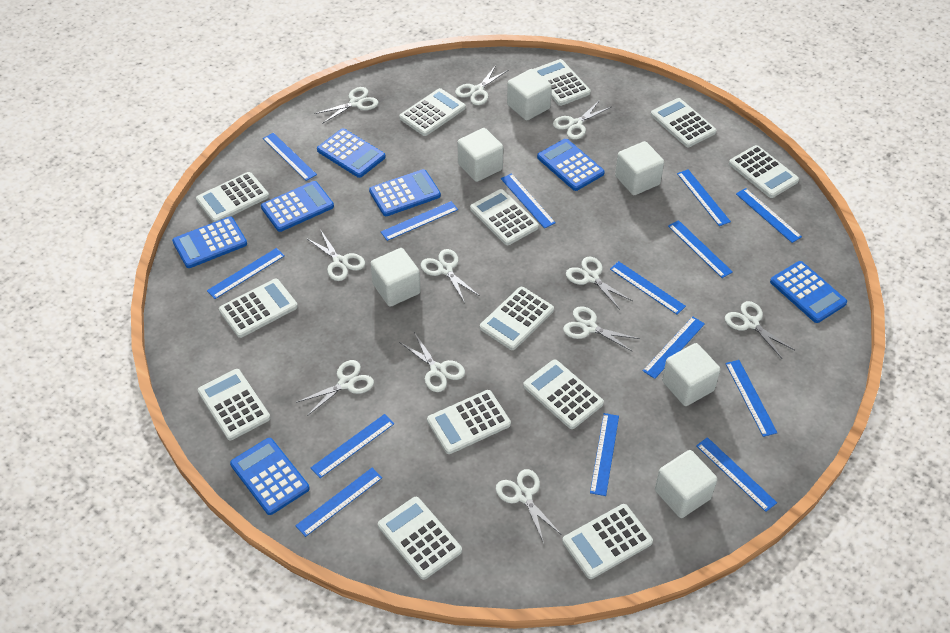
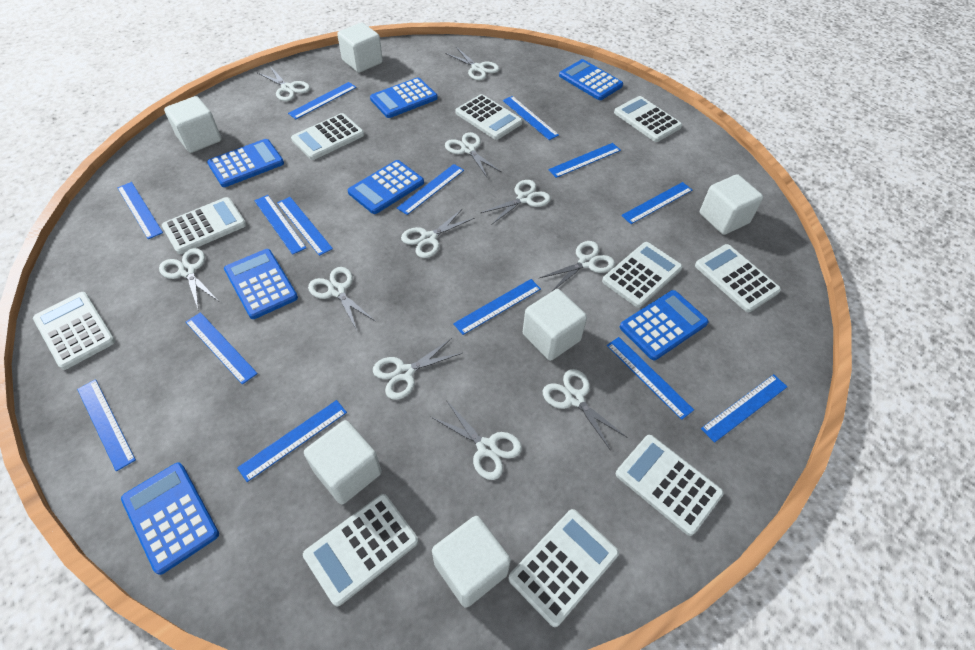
white calculator: 13 -> 10

